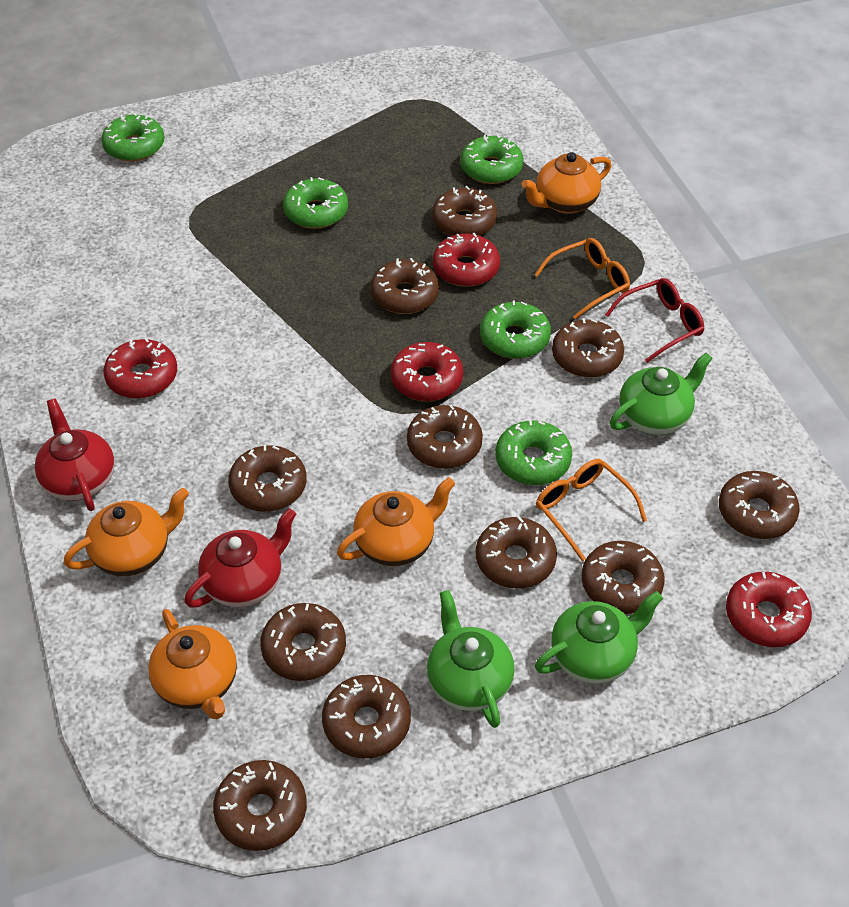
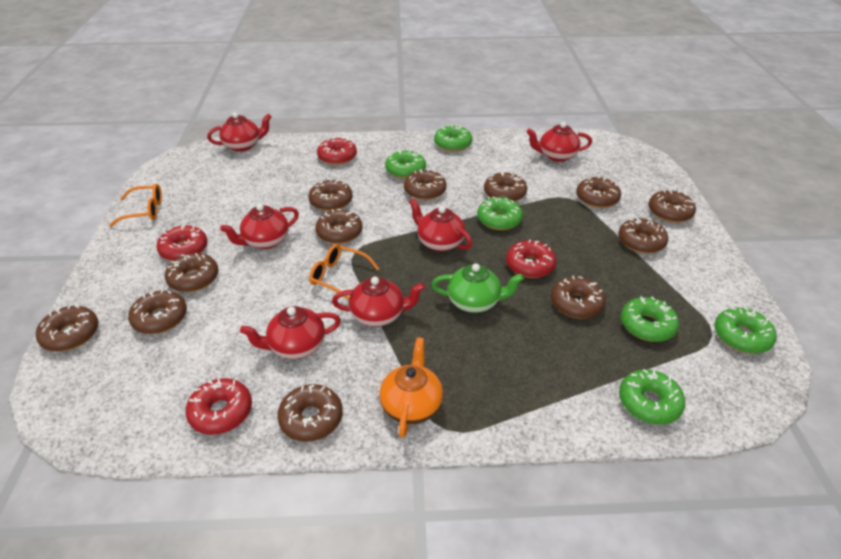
brown donut: 11 -> 12
green donut: 5 -> 6
green teapot: 3 -> 1
orange teapot: 4 -> 1
red glasses: 1 -> 0
red teapot: 2 -> 6

